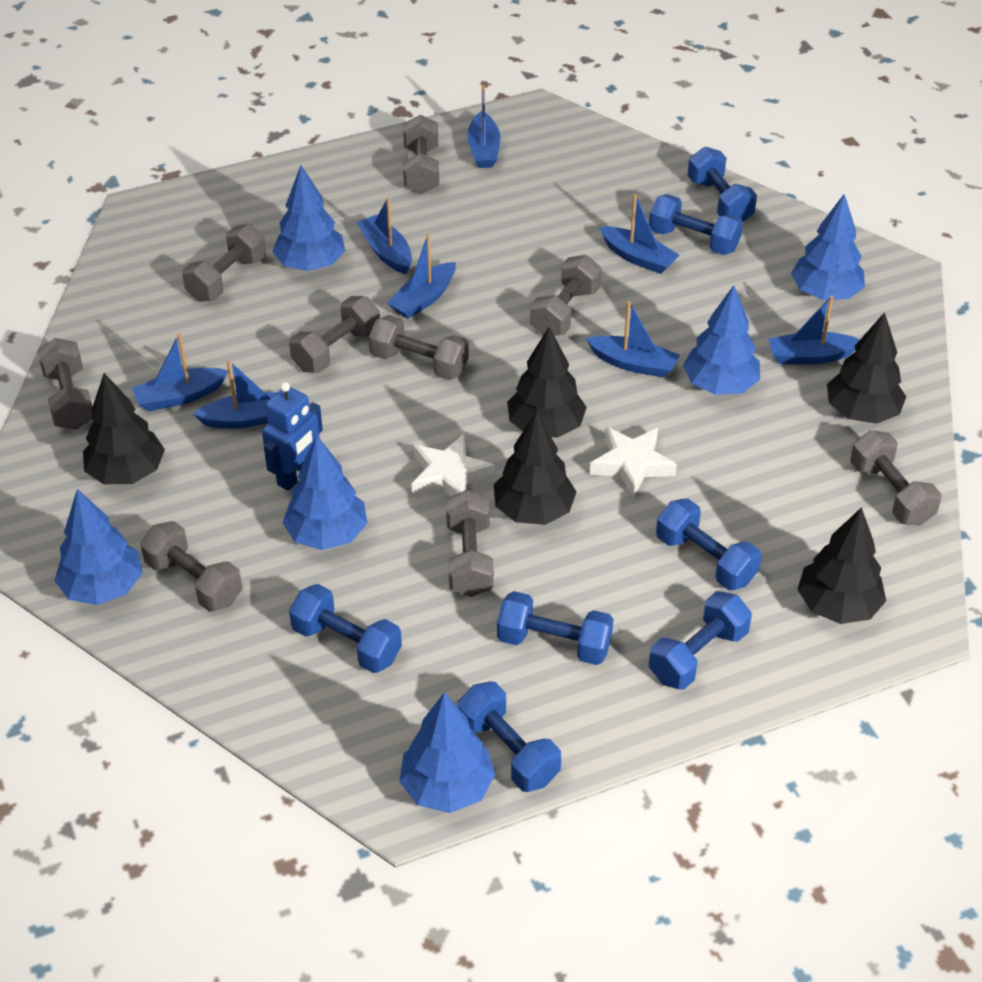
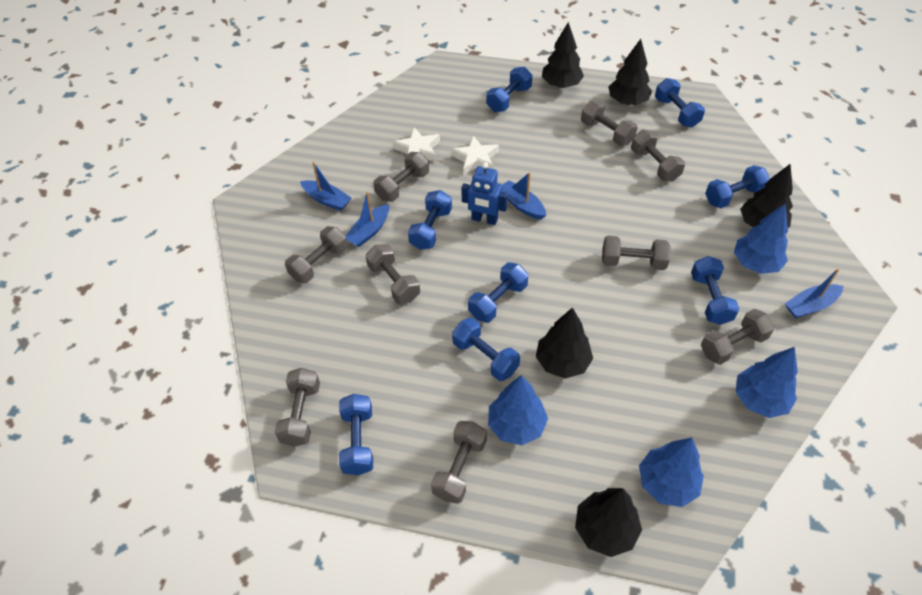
blue boat: 8 -> 4
blue dumbbell: 7 -> 8
blue tree: 6 -> 4

